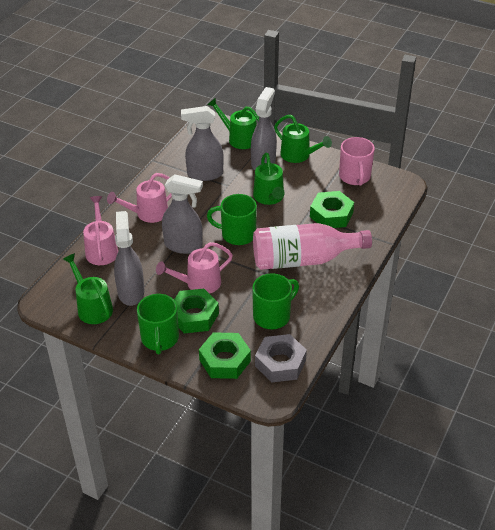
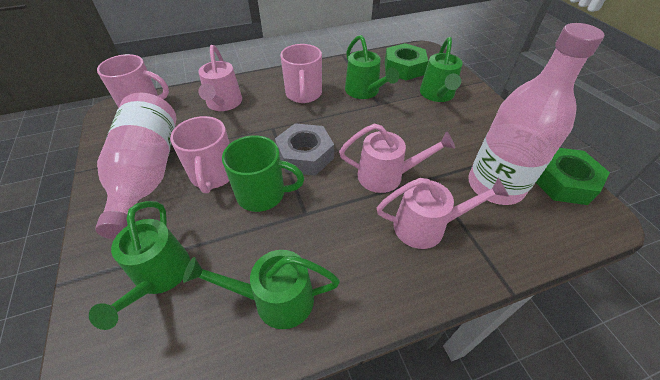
green mug: 3 -> 1
green nut: 3 -> 2
grey spray bottle: 4 -> 0
pink bottle: 1 -> 2
pink mug: 1 -> 3

